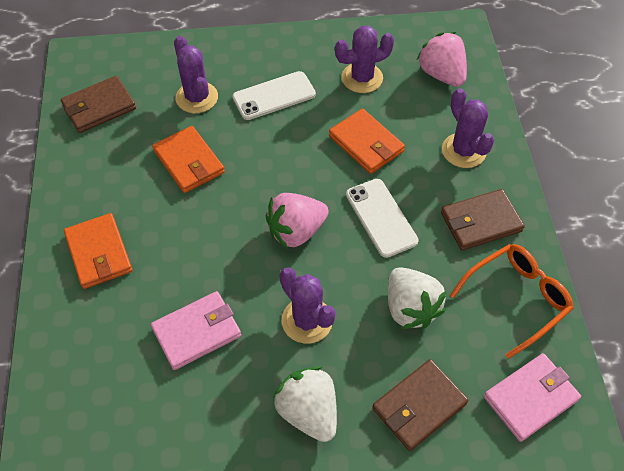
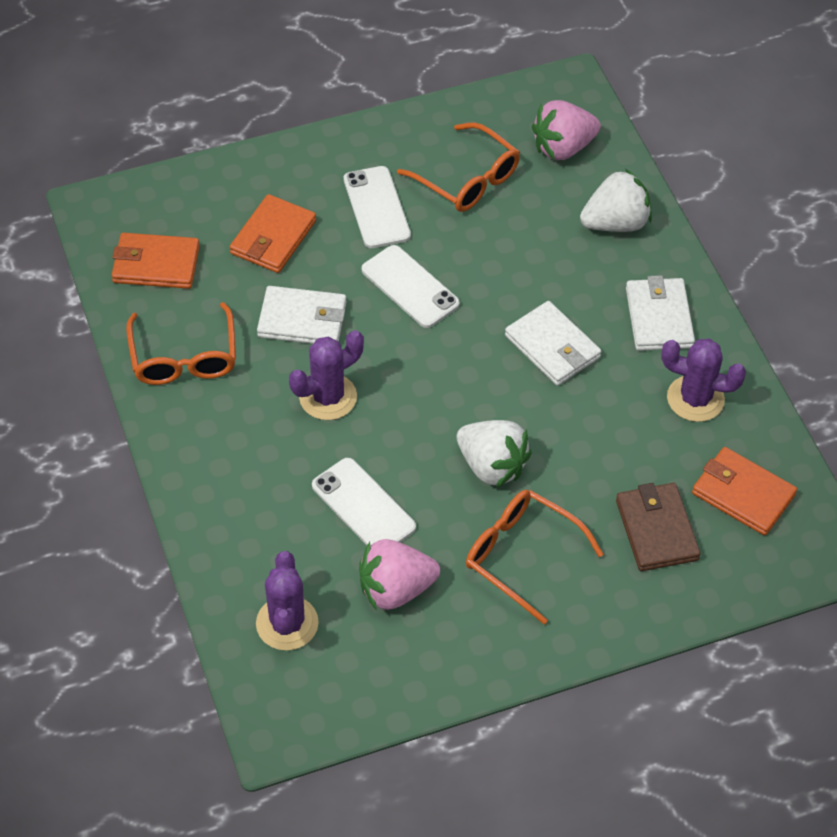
brown wallet: 3 -> 1
orange glasses: 1 -> 3
pink wallet: 2 -> 0
purple cactus: 4 -> 3
white phone: 2 -> 3
white wallet: 0 -> 3

